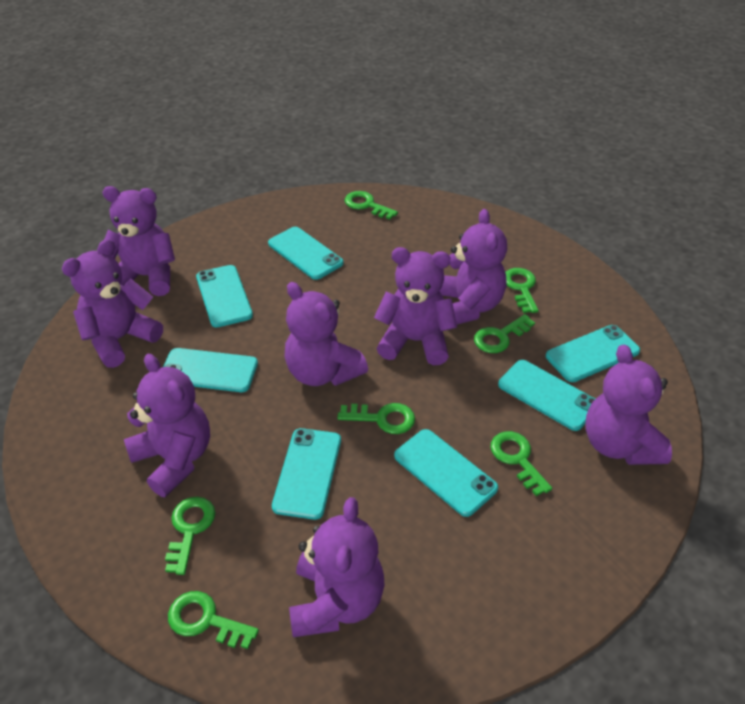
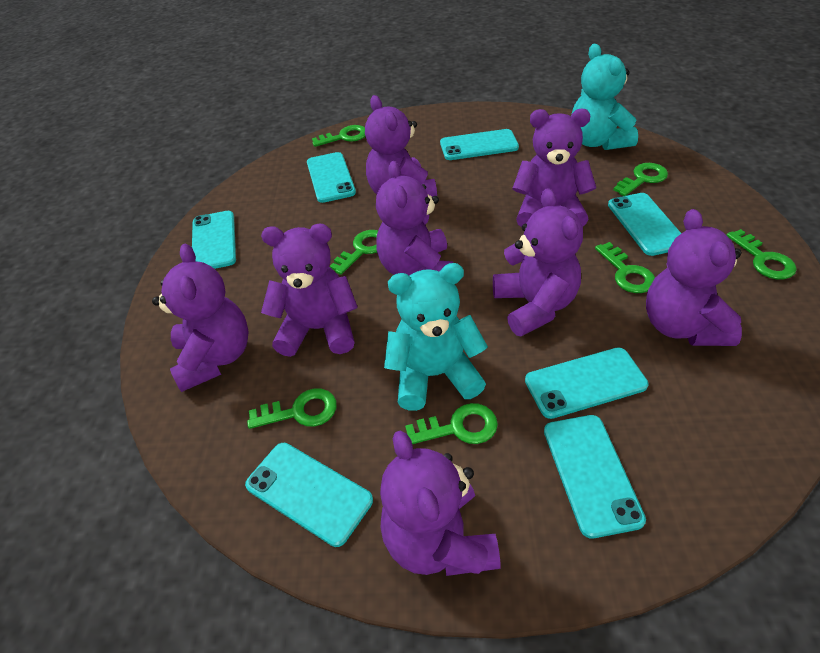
turquoise teddy bear: 0 -> 2

